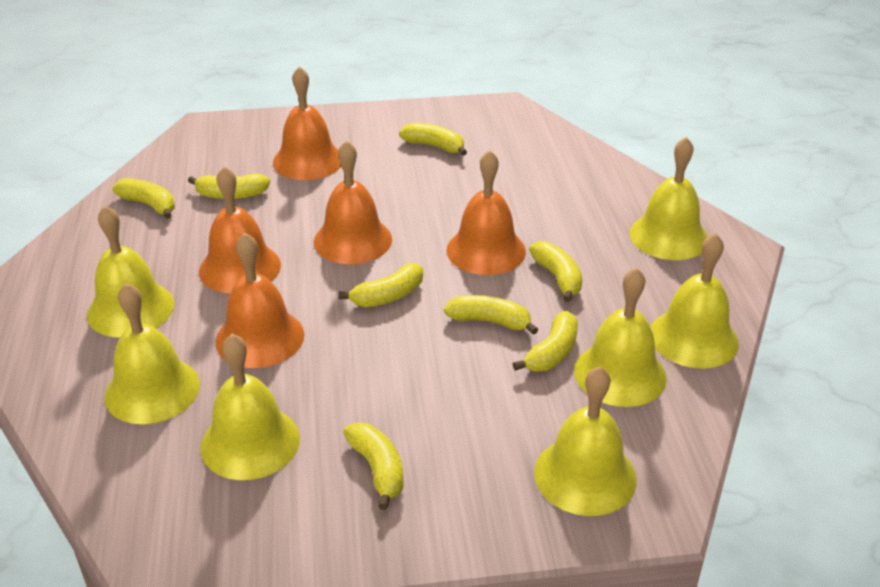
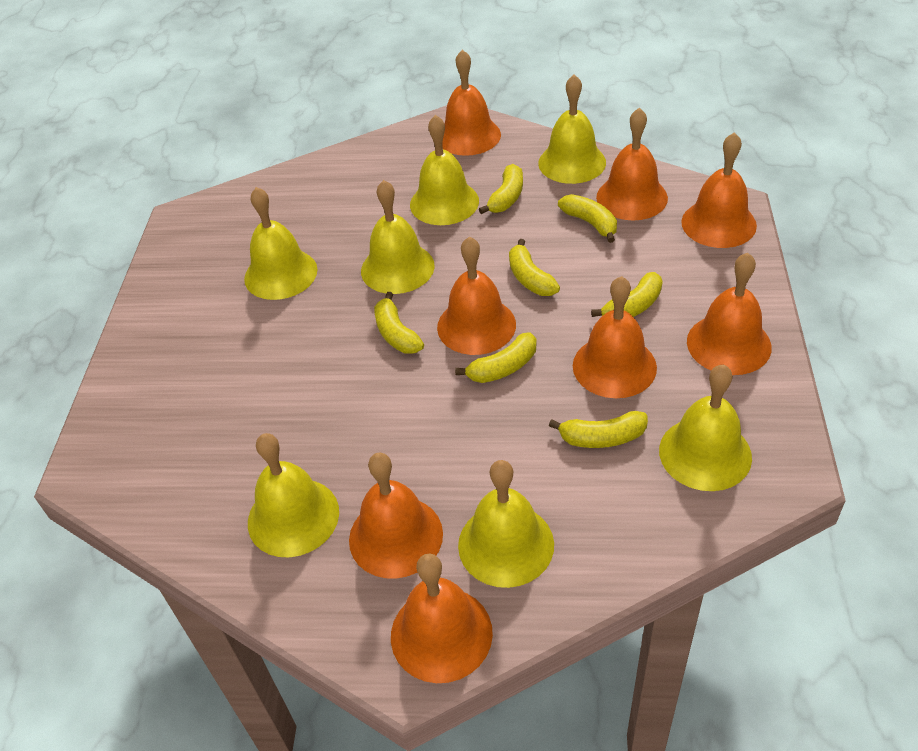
orange bell: 5 -> 8
yellow banana: 8 -> 7

